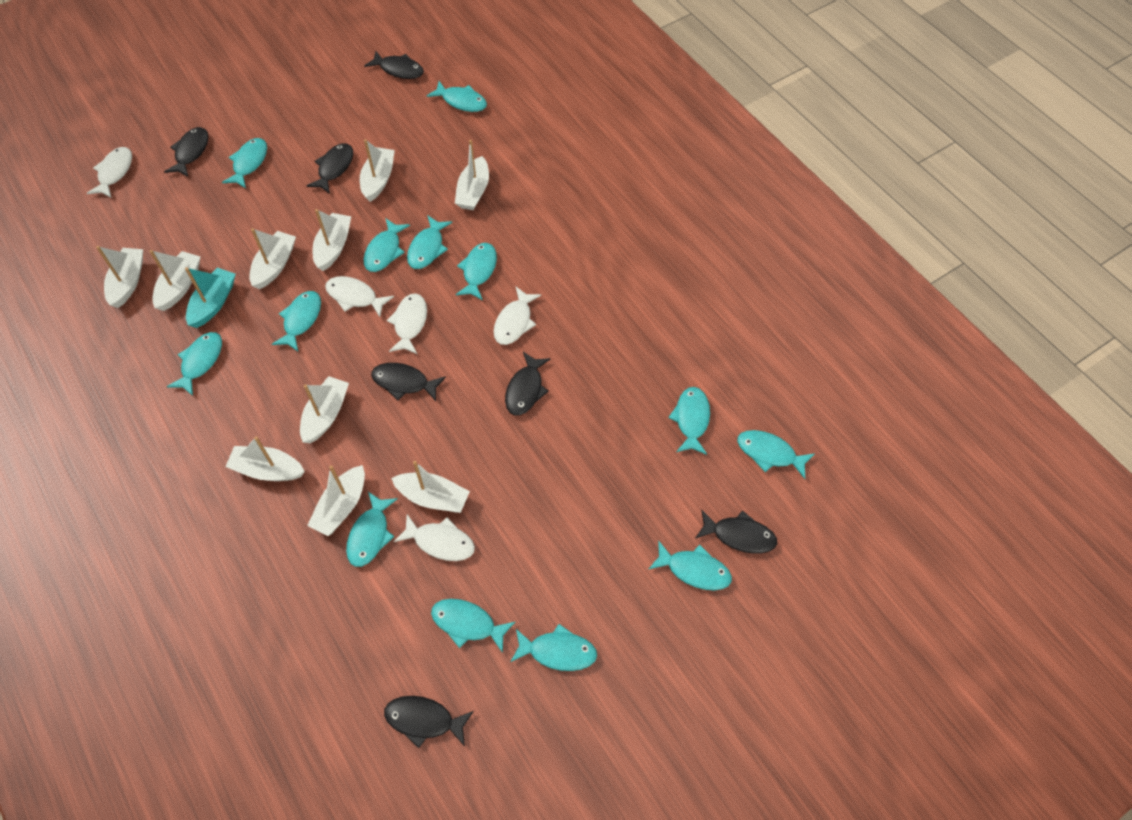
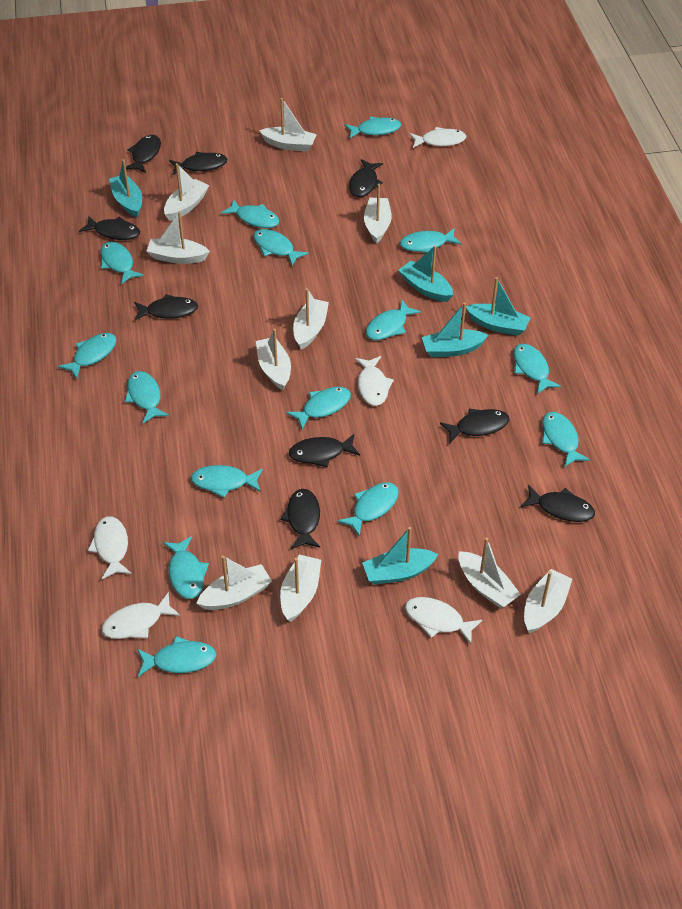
black fish: 7 -> 9
turquoise boat: 1 -> 5
turquoise fish: 13 -> 15

